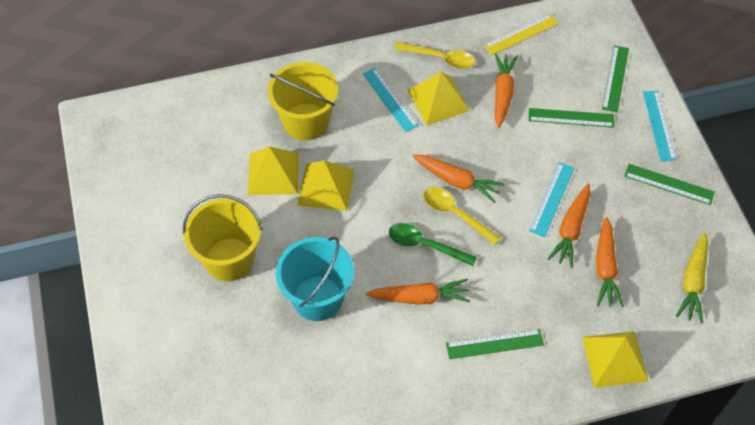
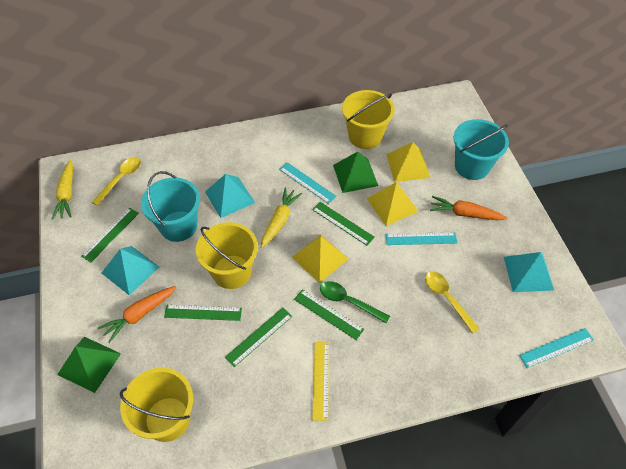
green pyramid: 0 -> 2
green ruler: 4 -> 5
orange carrot: 5 -> 2
turquoise bucket: 1 -> 2
turquoise pyramid: 0 -> 3
yellow bucket: 2 -> 3
yellow carrot: 1 -> 2
yellow pyramid: 4 -> 3

